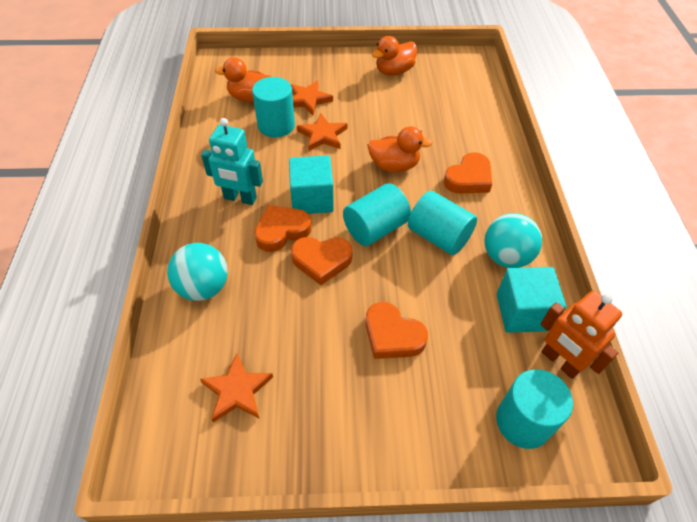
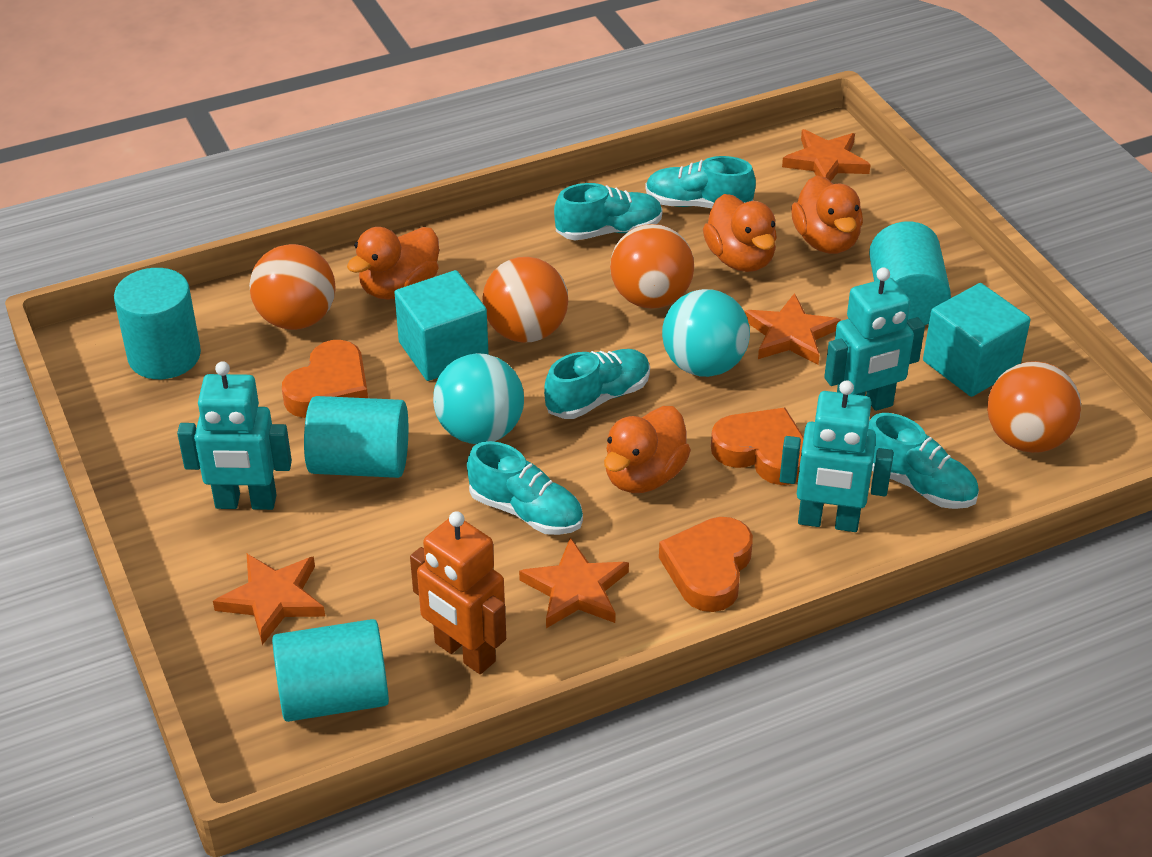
orange ball: 0 -> 4
orange duck: 3 -> 4
orange heart: 4 -> 3
orange star: 3 -> 4
turquoise robot: 1 -> 3
turquoise shoe: 0 -> 5

